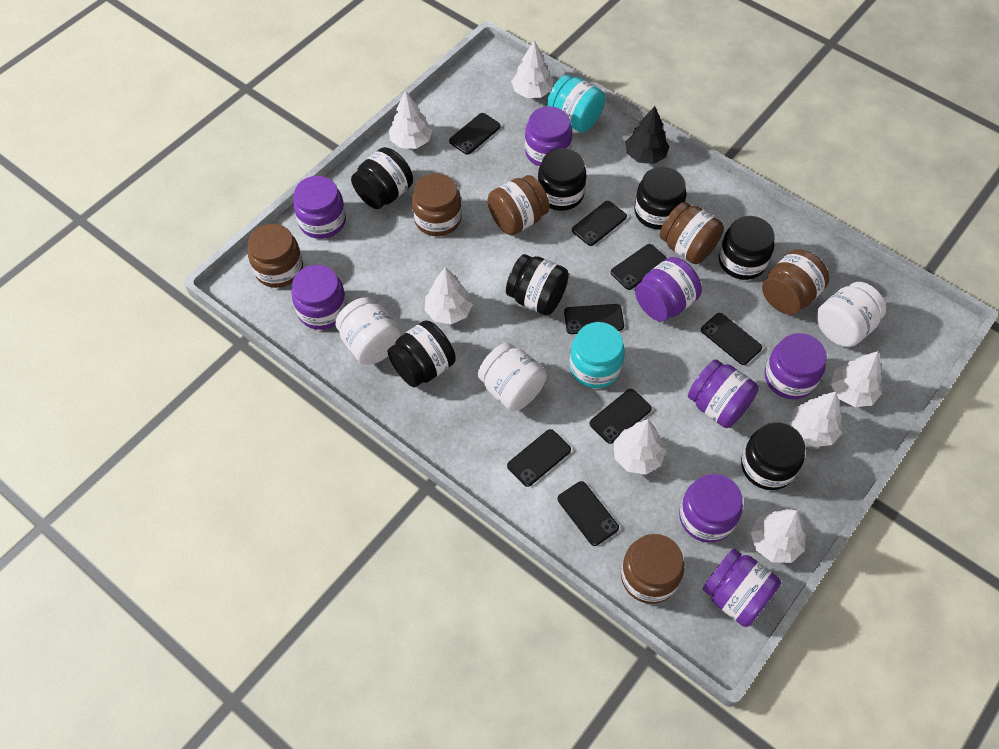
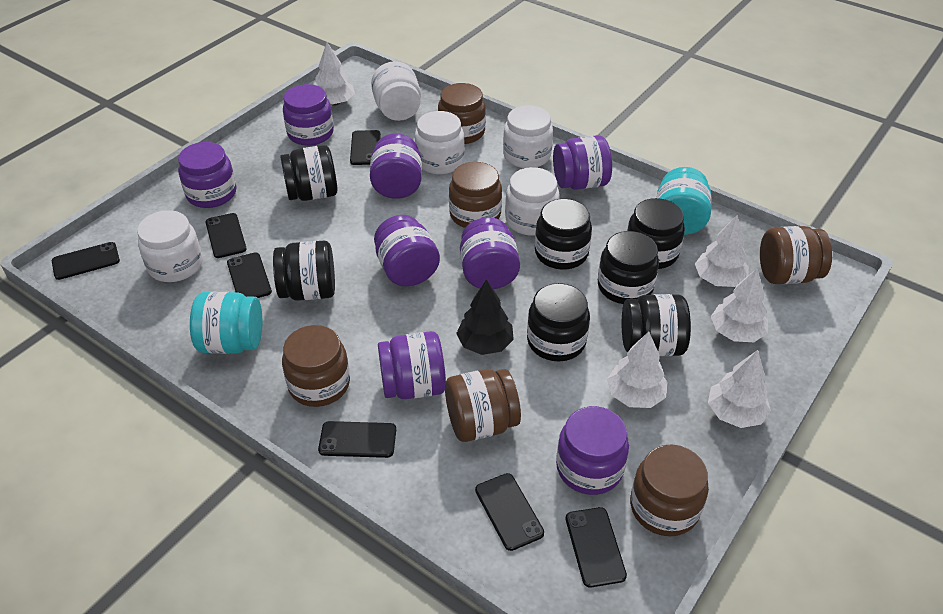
black phone: 8 -> 7
white jar: 3 -> 5
white tree: 7 -> 5

